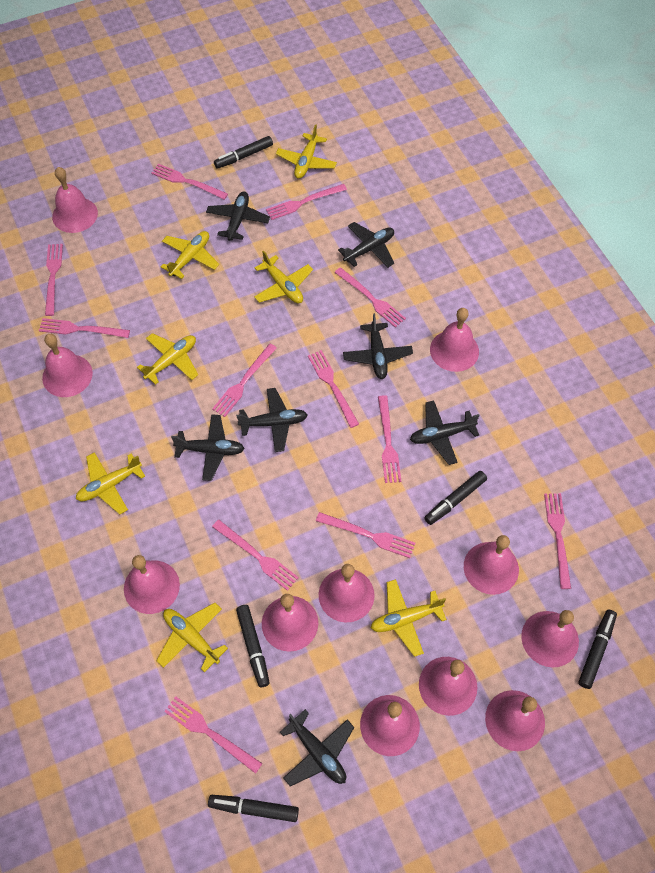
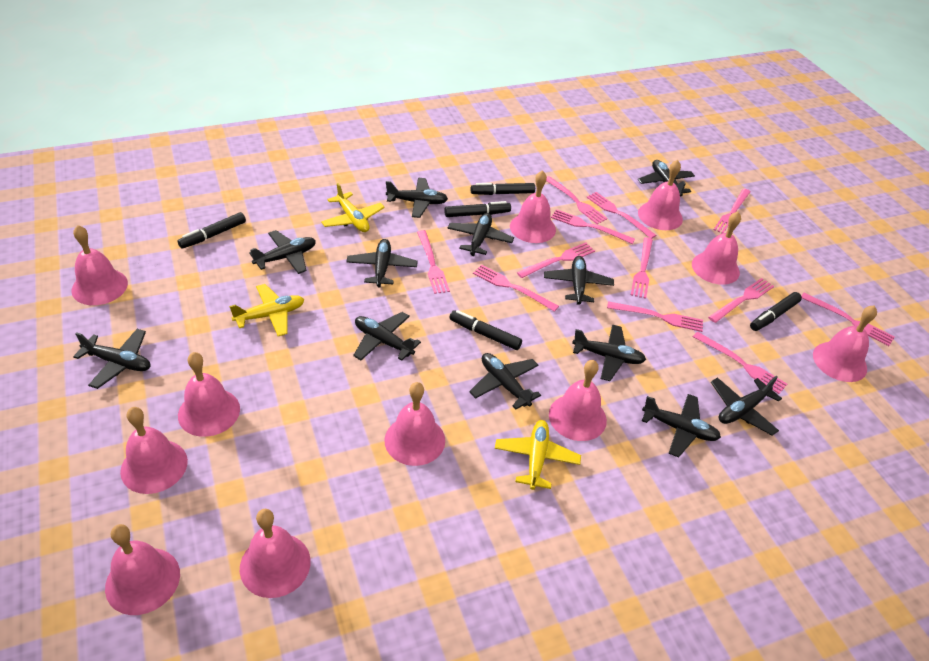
black plane: 7 -> 12
yellow plane: 7 -> 3

